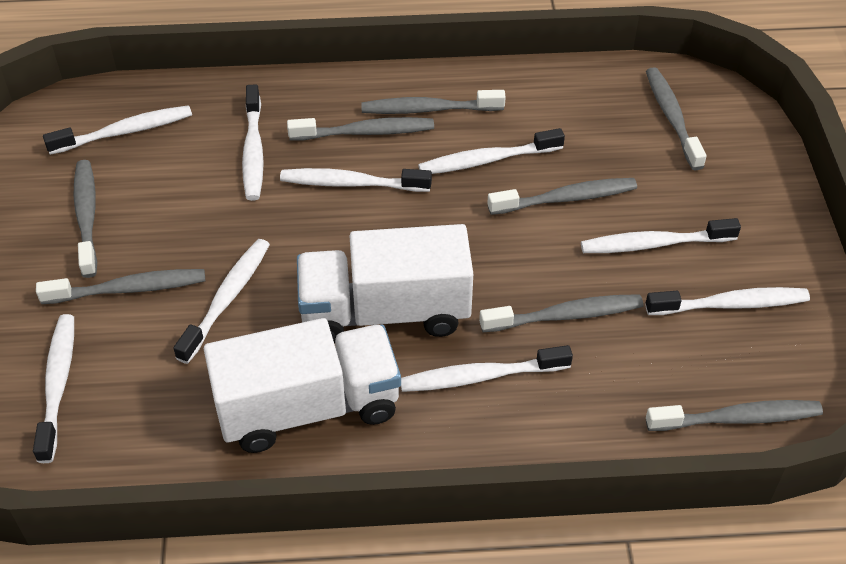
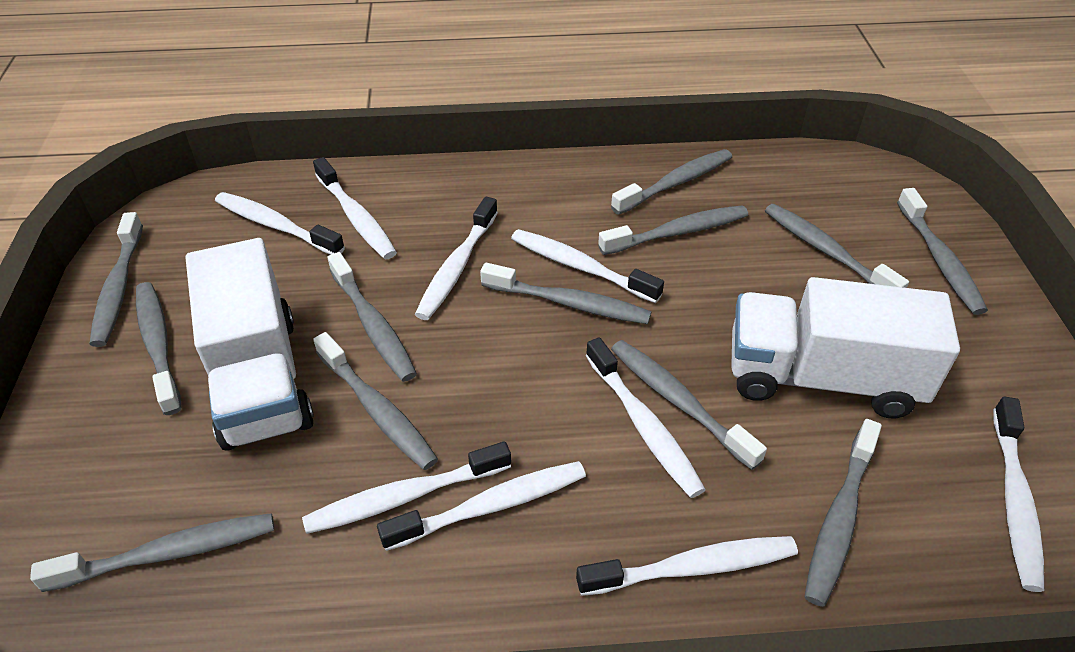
grey toothbrush: 8 -> 12

